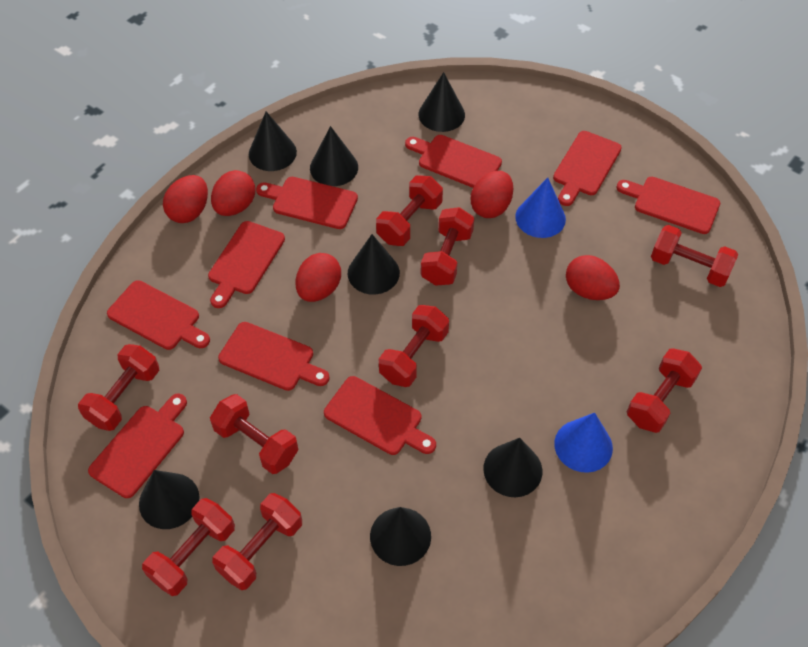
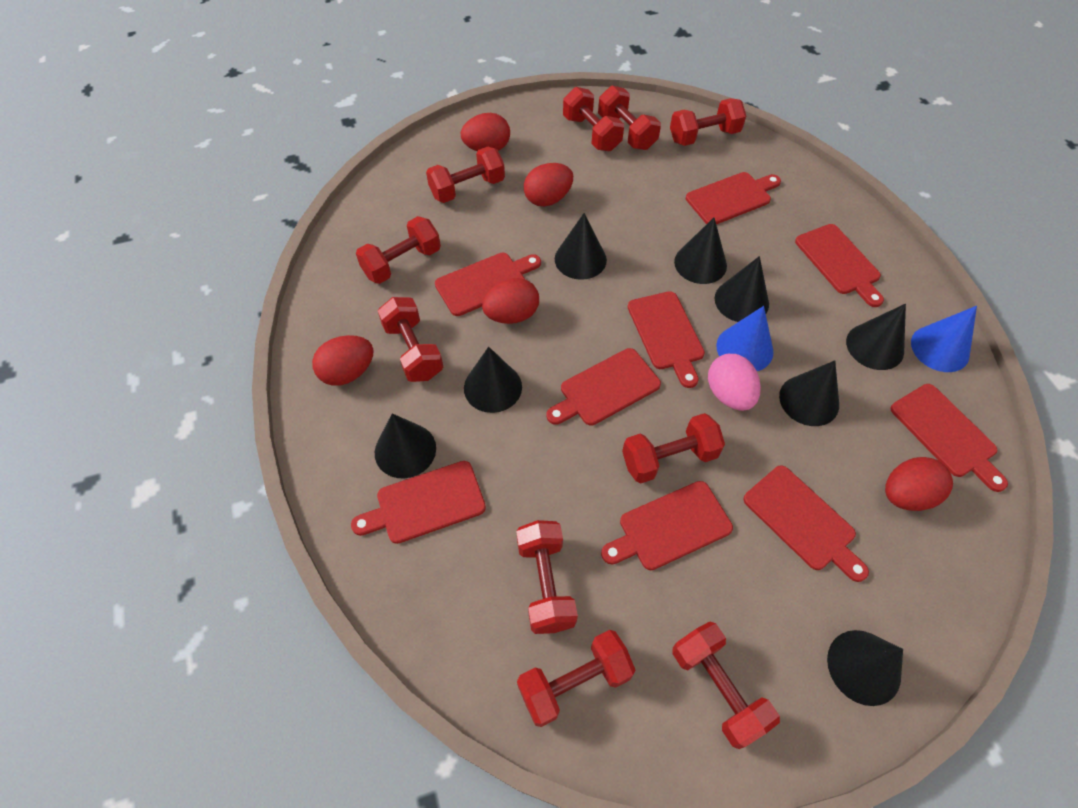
black cone: 7 -> 8
pink egg: 0 -> 1
red dumbbell: 9 -> 10

